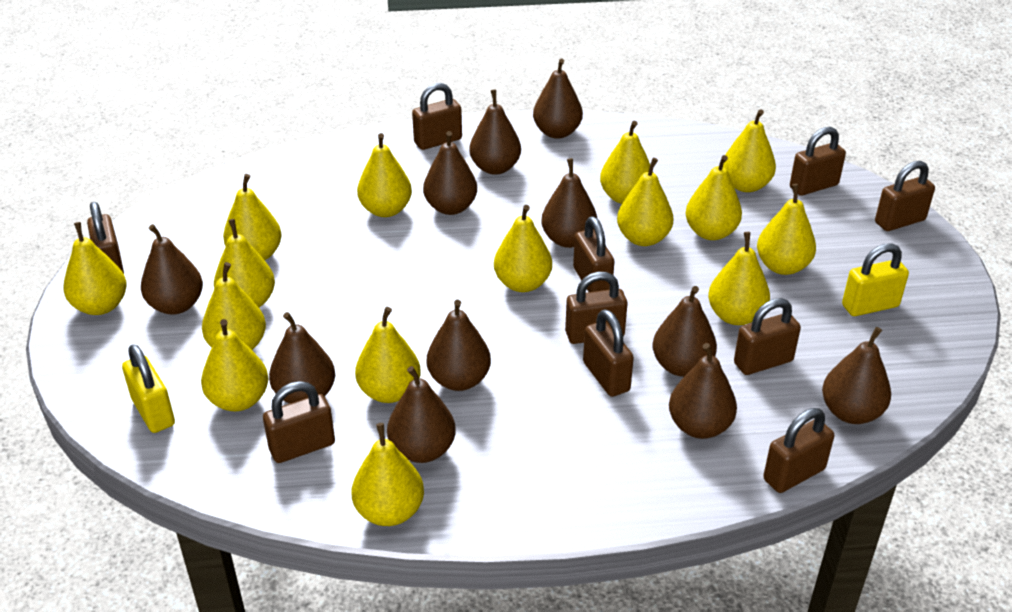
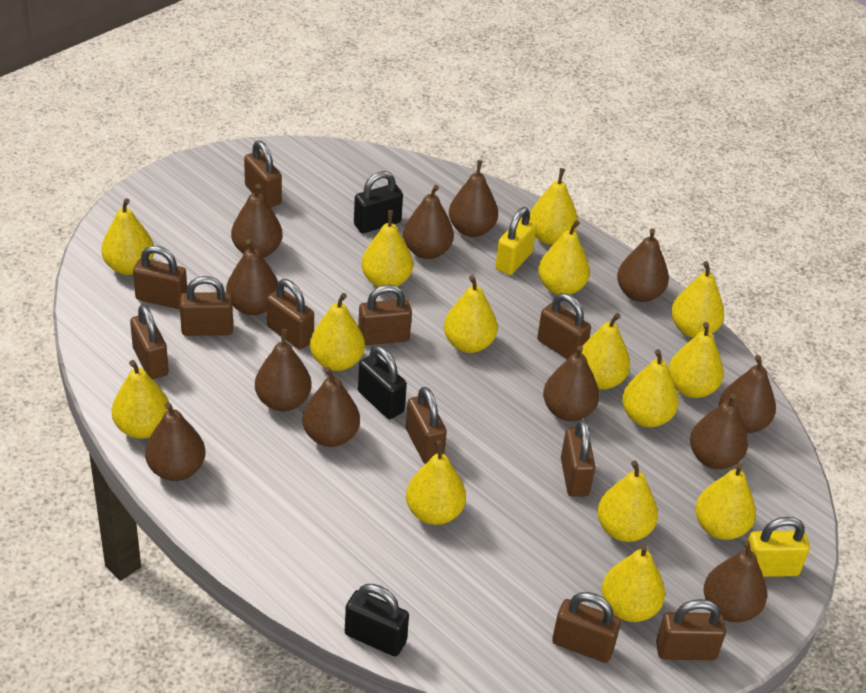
black padlock: 0 -> 3
brown padlock: 10 -> 11
brown pear: 11 -> 12

